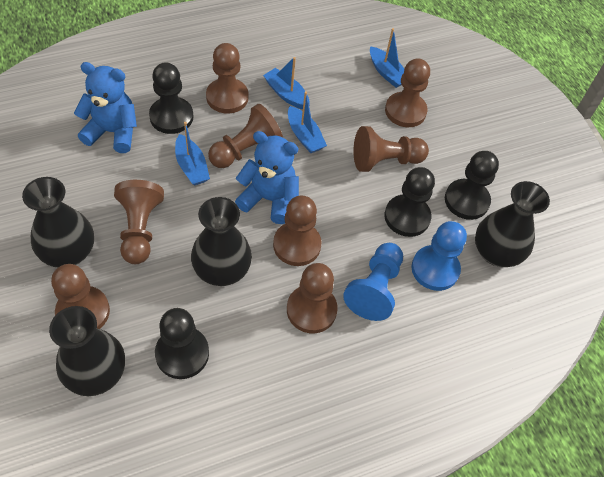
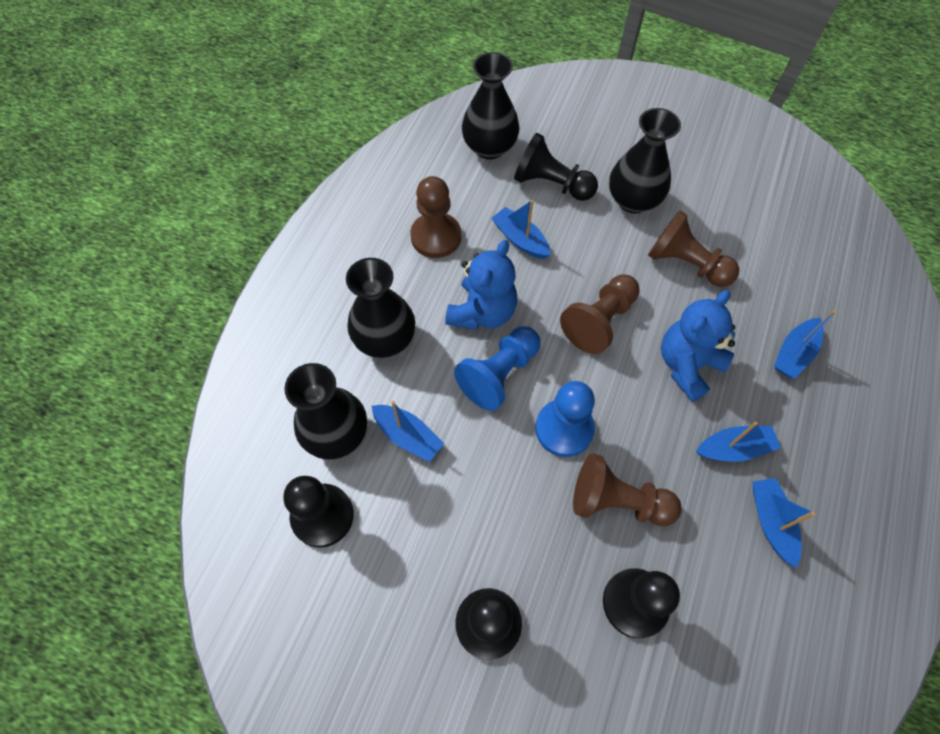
blue boat: 4 -> 5
brown pawn: 8 -> 4

